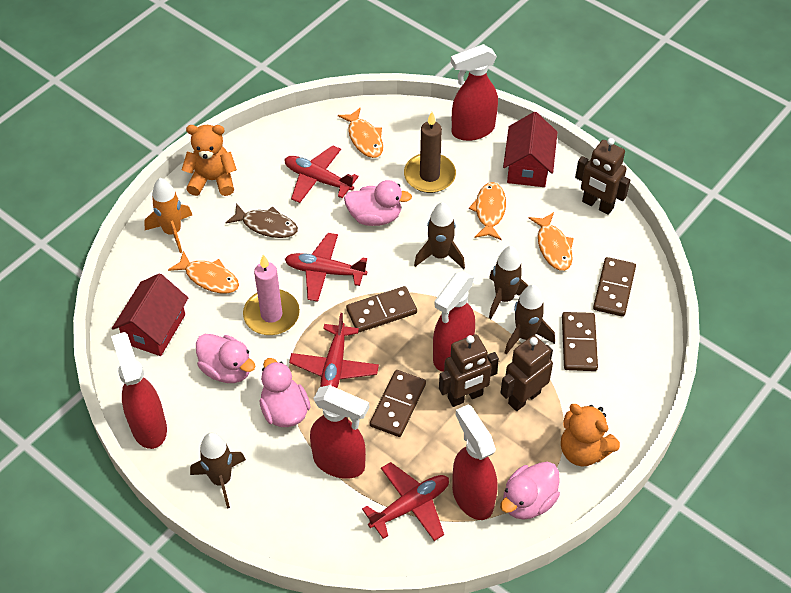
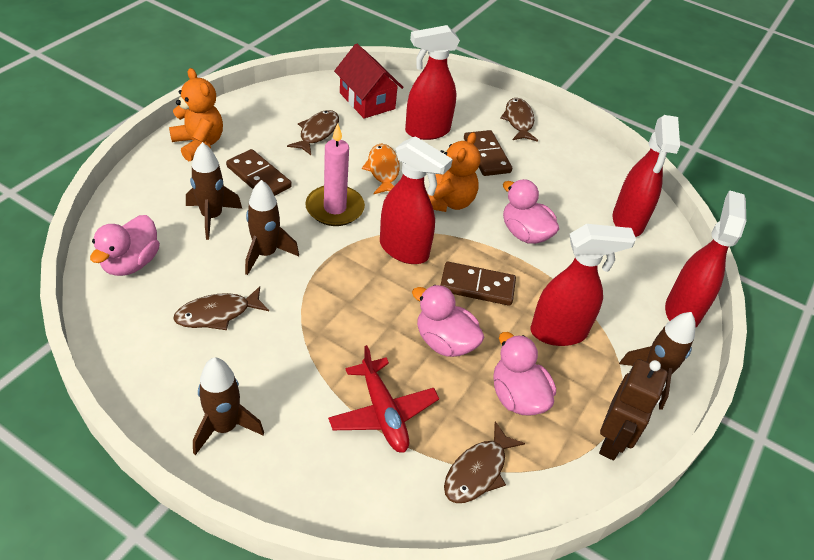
brown candle: 1 -> 0
brown domino: 4 -> 3
brown fish: 1 -> 4
brown robot: 3 -> 1
orange fish: 4 -> 1
orange rocket: 1 -> 0
red house: 2 -> 1
red plane: 4 -> 1

